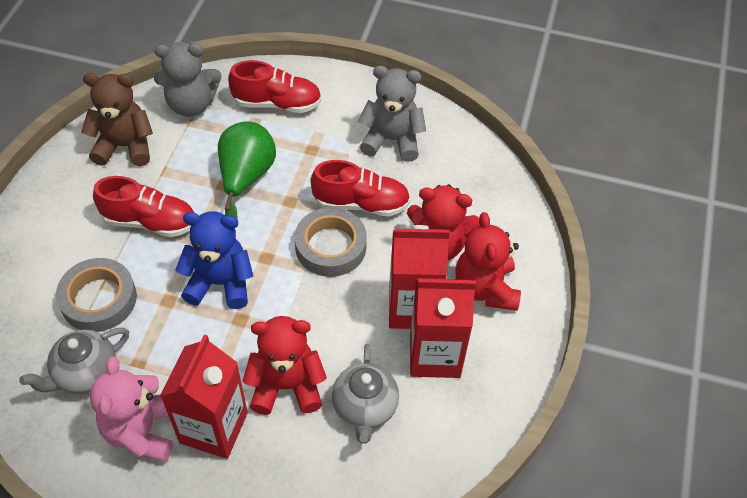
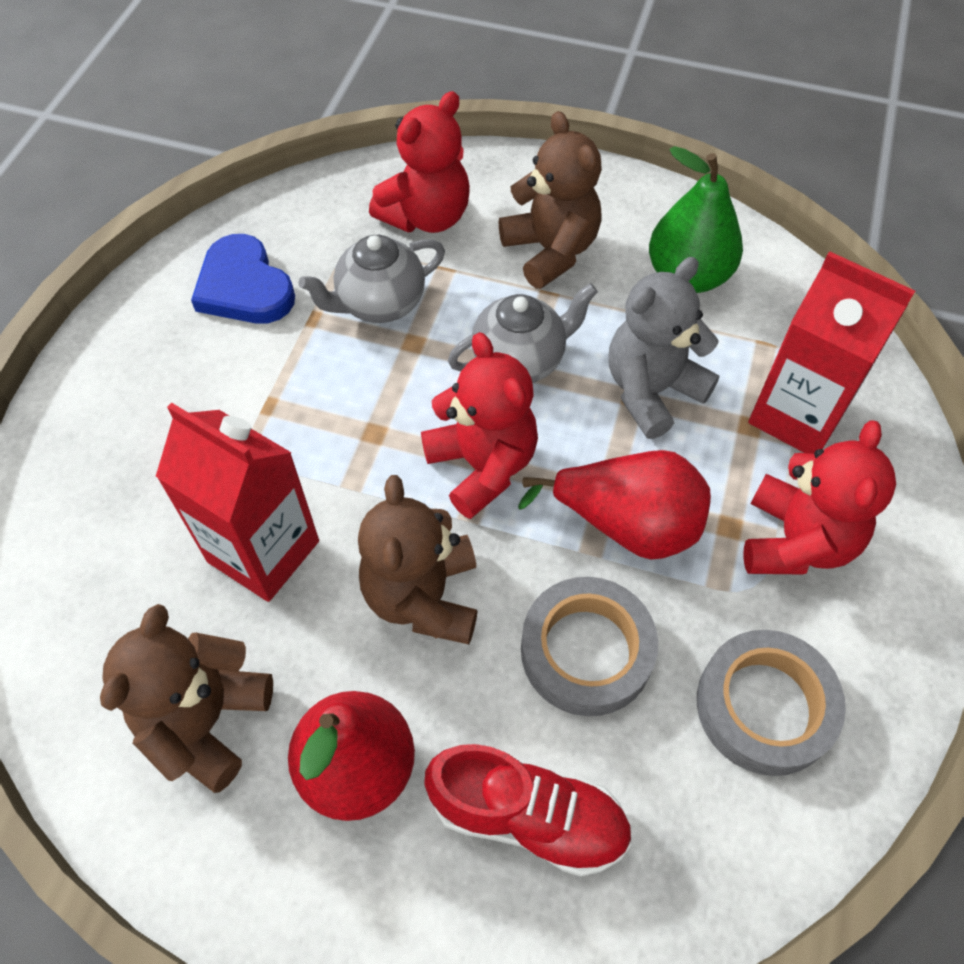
blue heart: 0 -> 1
blue teddy bear: 1 -> 0
brown teddy bear: 1 -> 3
grey teddy bear: 2 -> 1
pink teddy bear: 1 -> 0
red carton: 3 -> 2
red pear: 0 -> 2
red shoe: 3 -> 1

